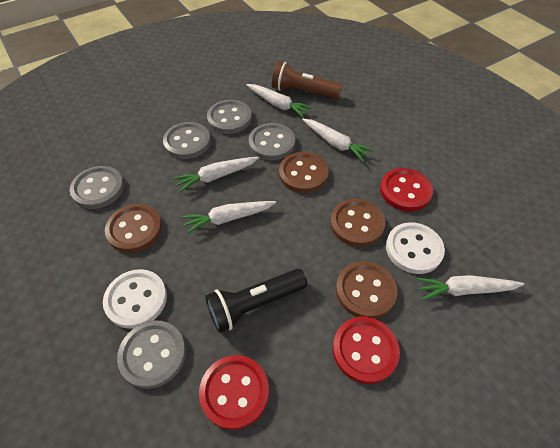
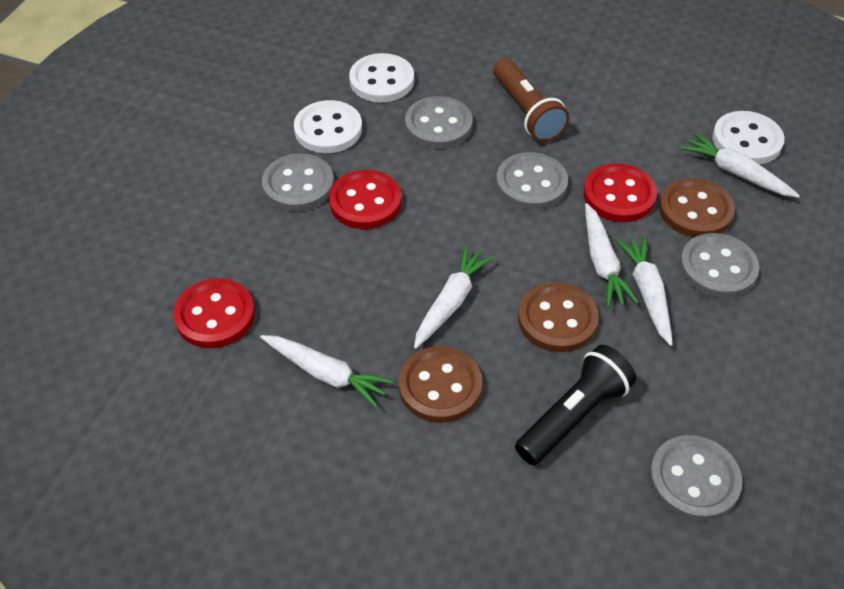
brown button: 4 -> 3
white button: 2 -> 3

